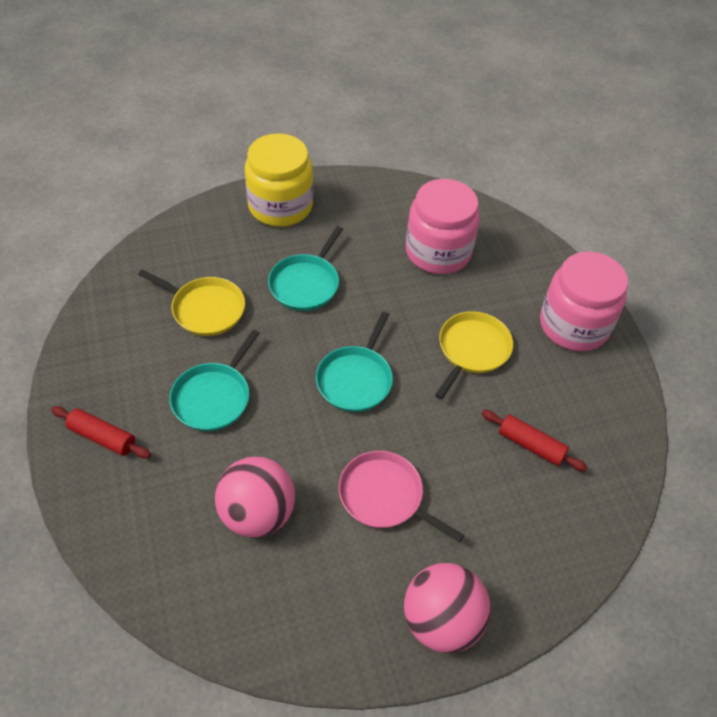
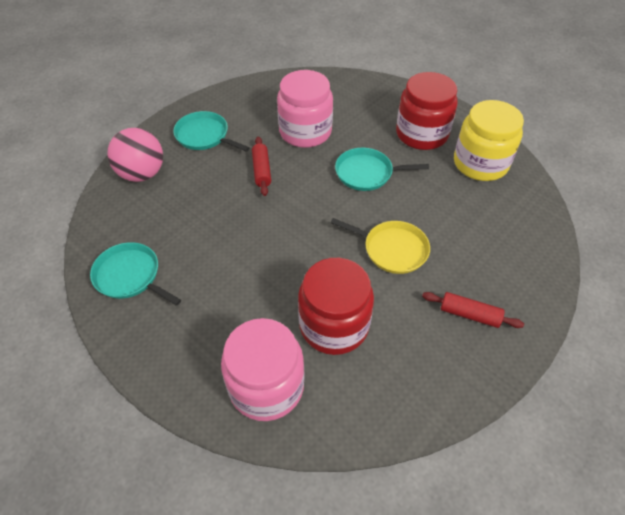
pink ball: 2 -> 1
pink pan: 1 -> 0
red jar: 0 -> 2
yellow pan: 2 -> 1

